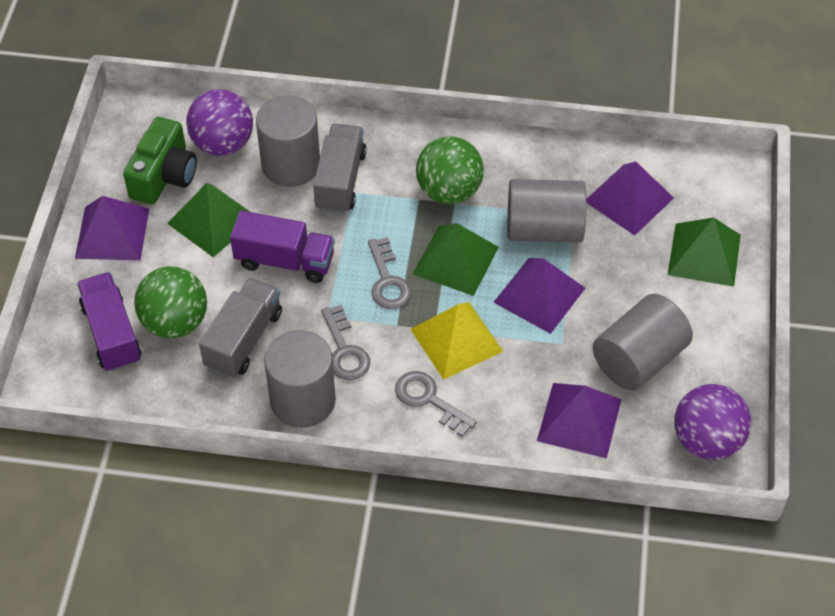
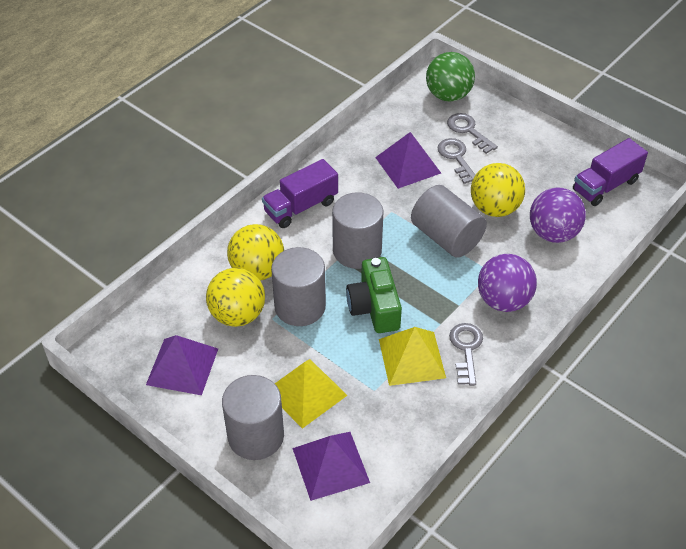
green ball: 2 -> 1
green pyramid: 3 -> 0
grey truck: 2 -> 0
purple pyramid: 4 -> 3
yellow ball: 0 -> 3
yellow pyramid: 1 -> 2

